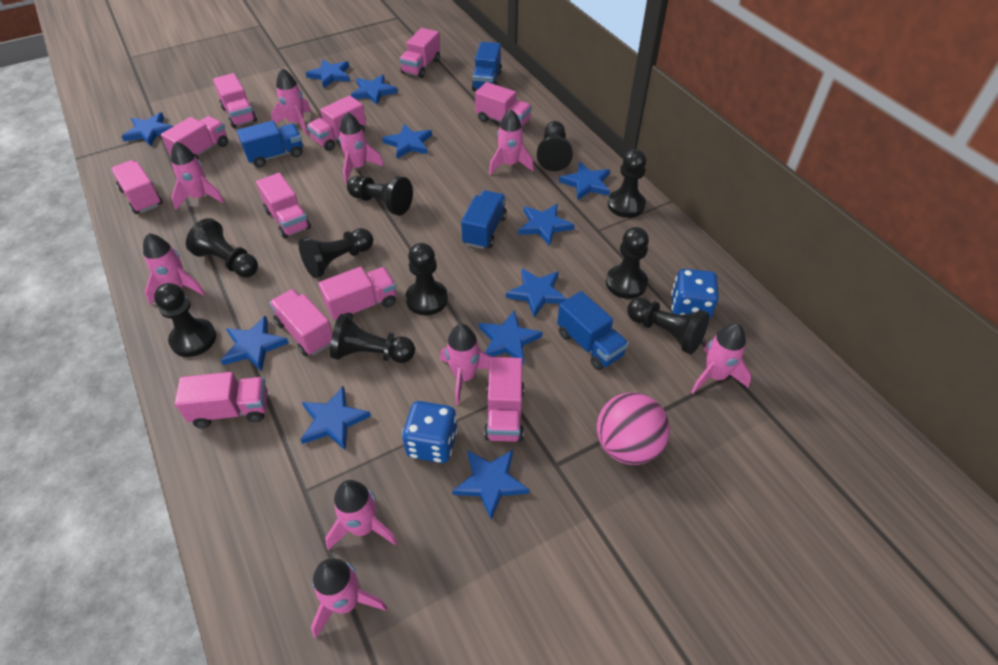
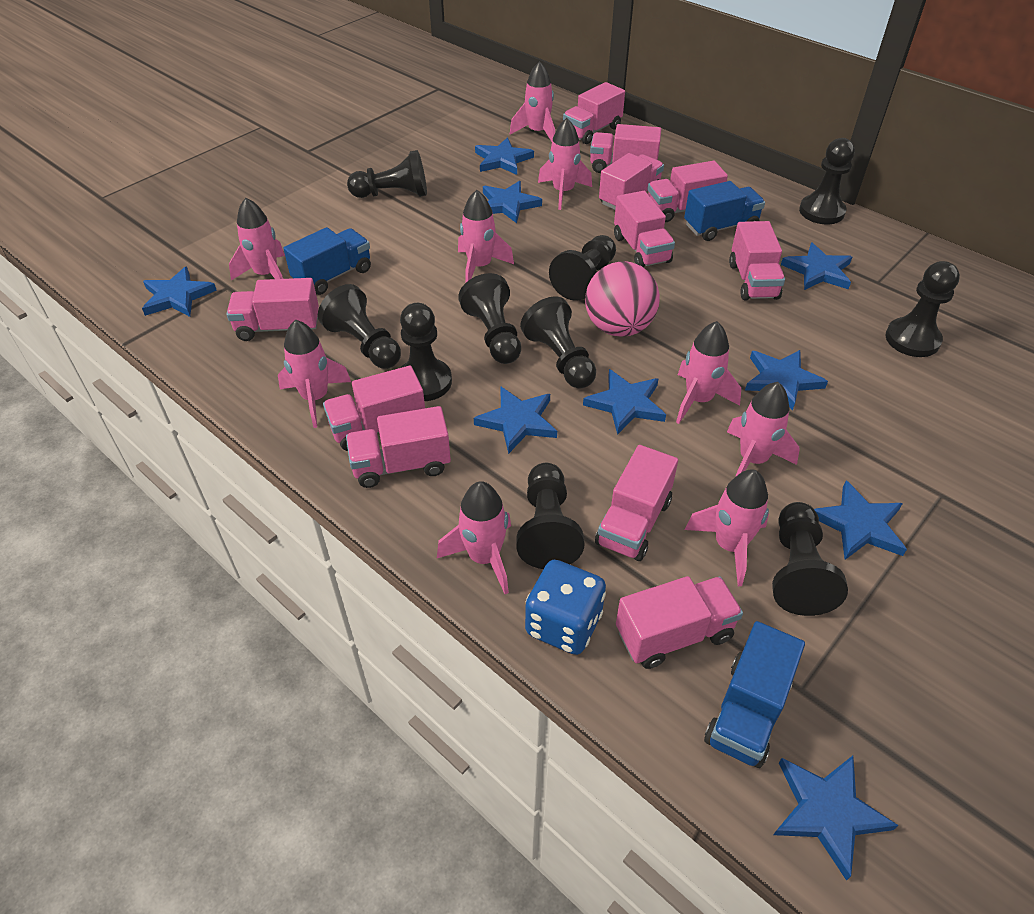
blue dice: 2 -> 1
blue star: 11 -> 9
blue truck: 4 -> 3

